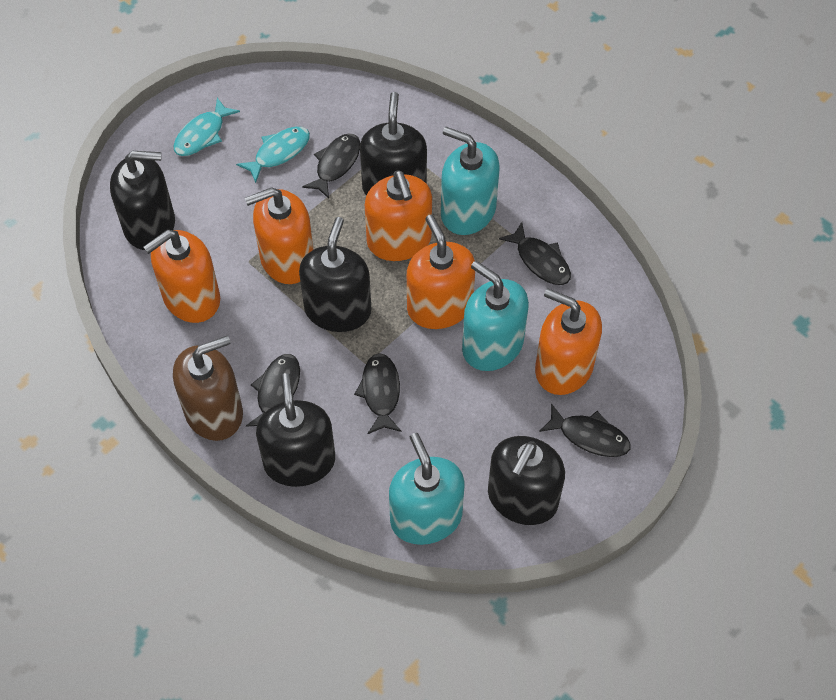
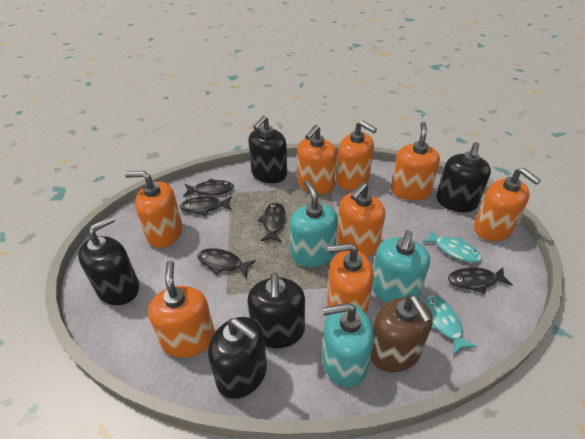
orange soap dispenser: 5 -> 8

